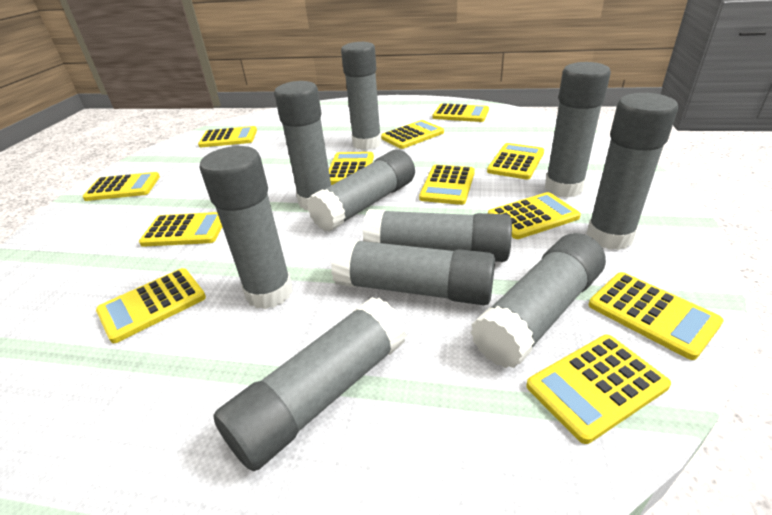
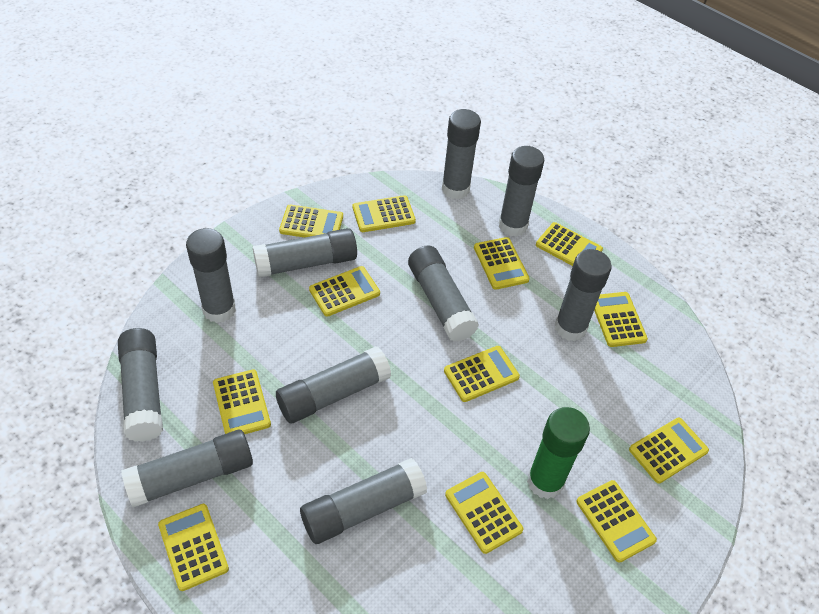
green glue stick: 0 -> 1

